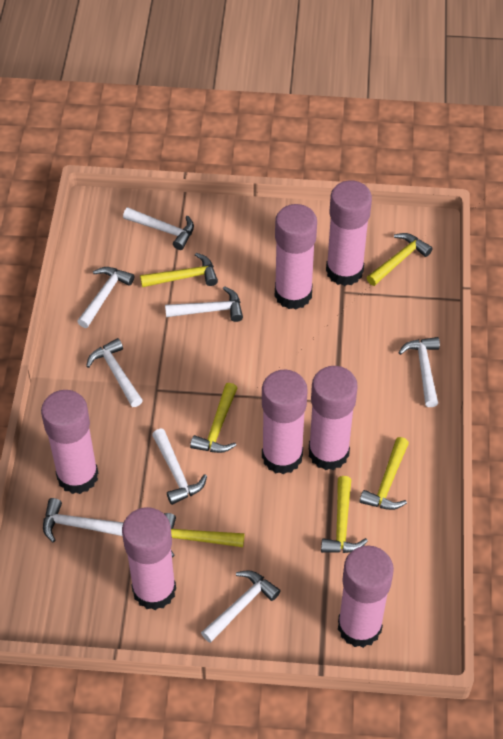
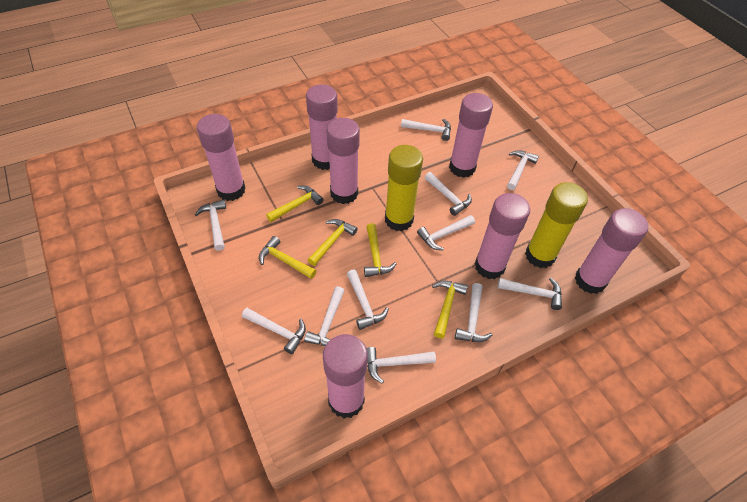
white hammer: 8 -> 11
yellow glue stick: 0 -> 2
yellow hammer: 6 -> 5

